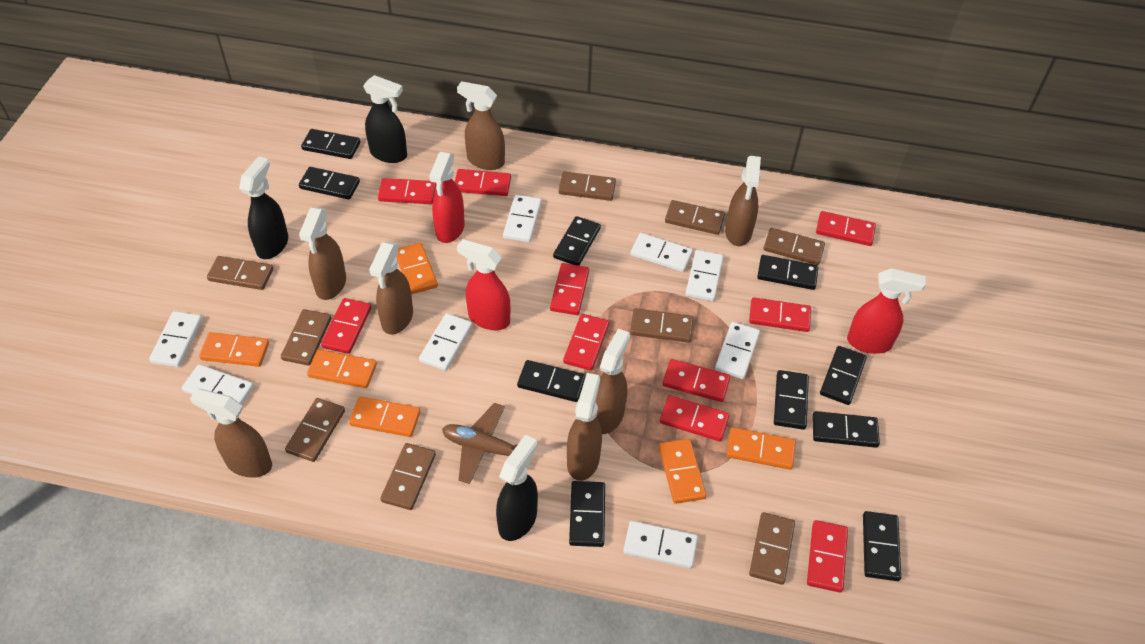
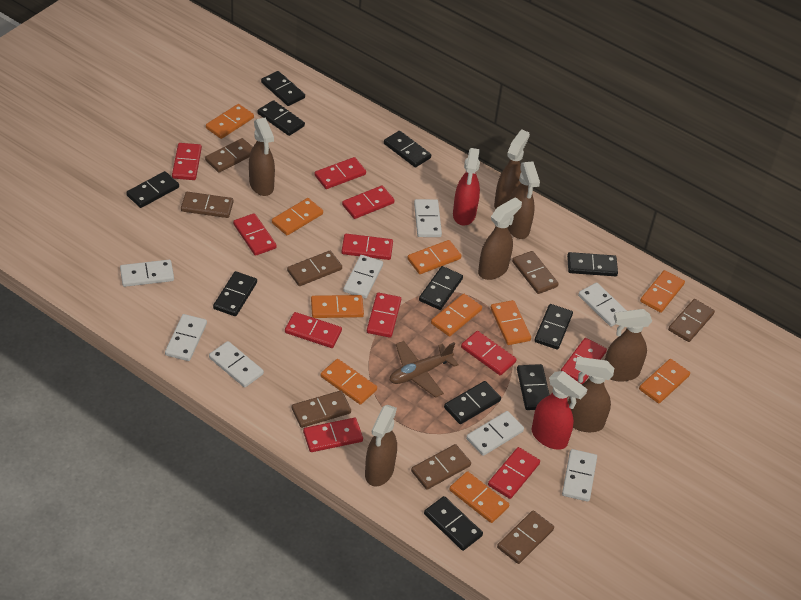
black domino: 10 -> 11
black spray bottle: 3 -> 0
brown domino: 9 -> 8
orange domino: 6 -> 10
red domino: 10 -> 11
red spray bottle: 3 -> 2

